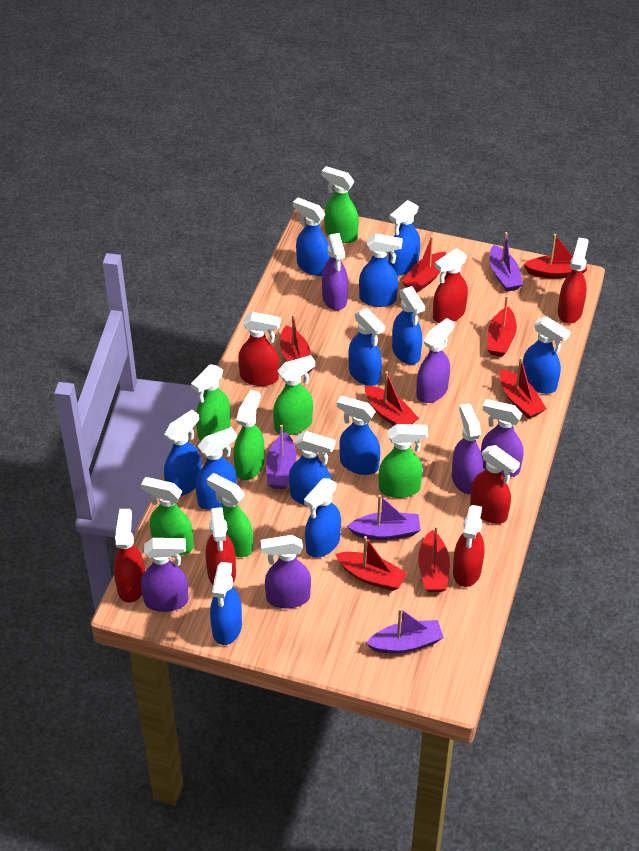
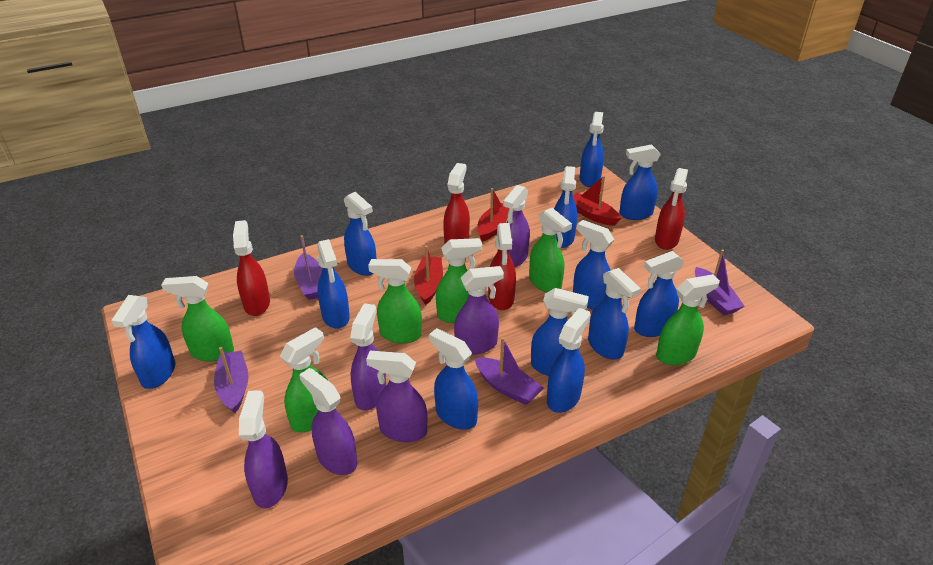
green spray bottle: 7 -> 6
red boat: 8 -> 3
red spray bottle: 7 -> 4

